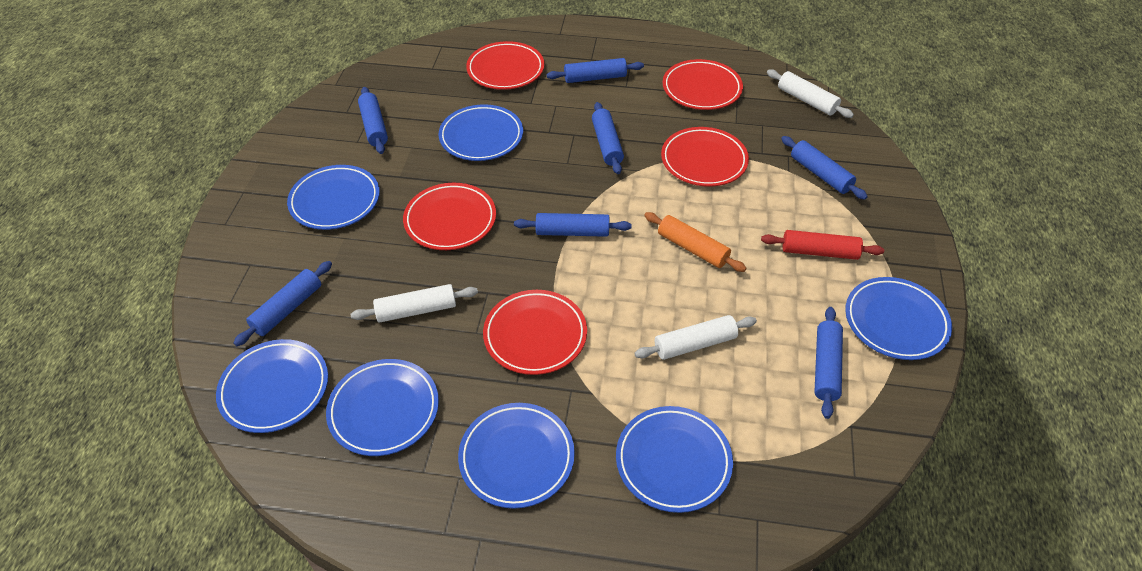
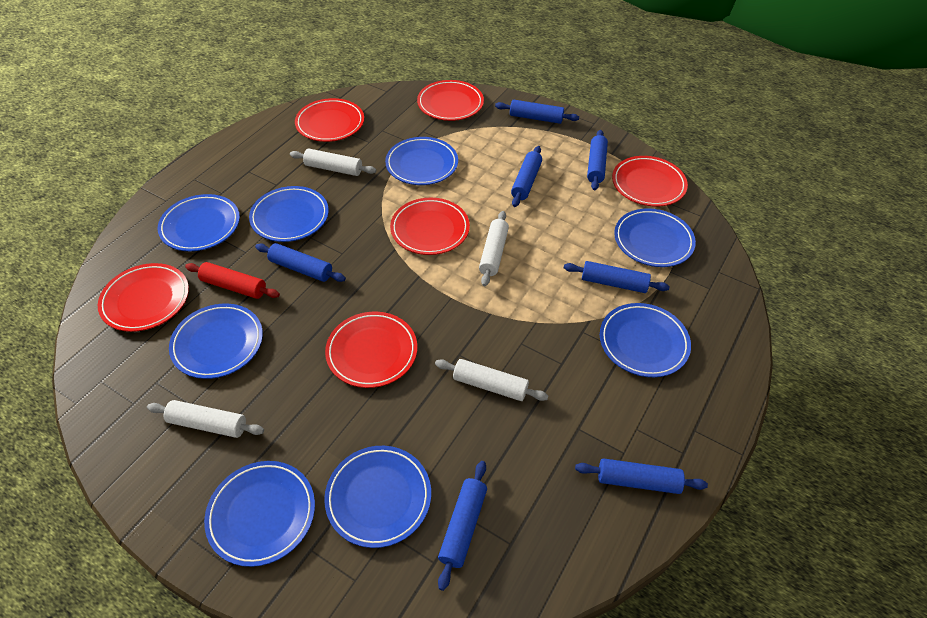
blue plate: 7 -> 8
orange rolling pin: 1 -> 0
red plate: 5 -> 6
white rolling pin: 3 -> 4

